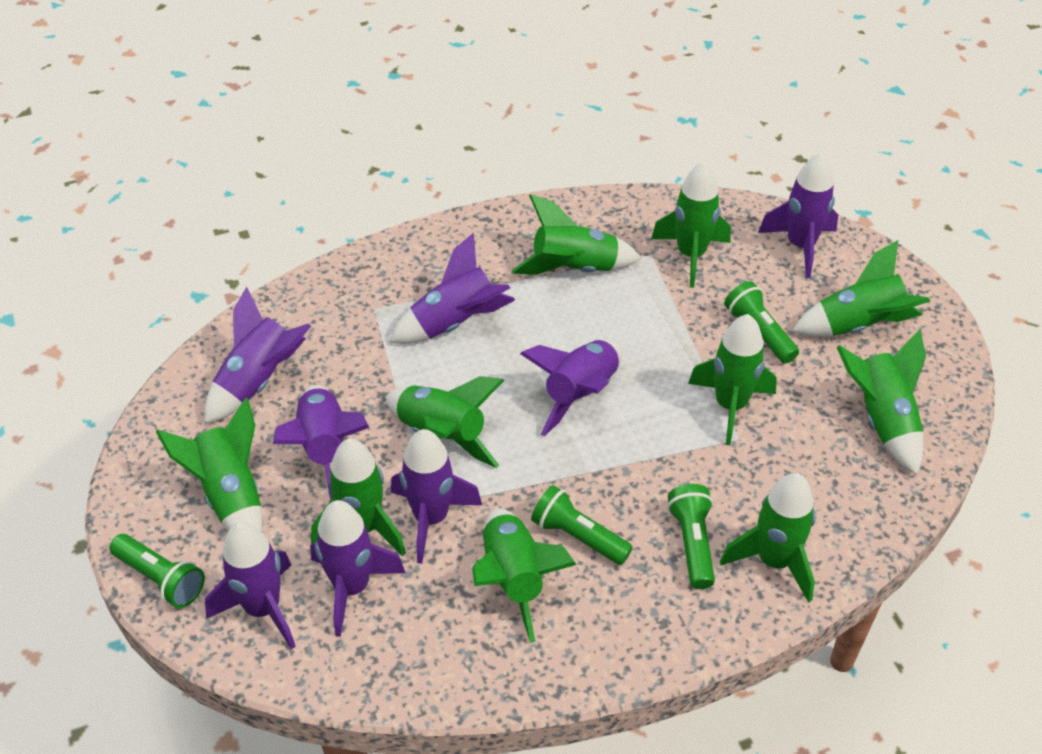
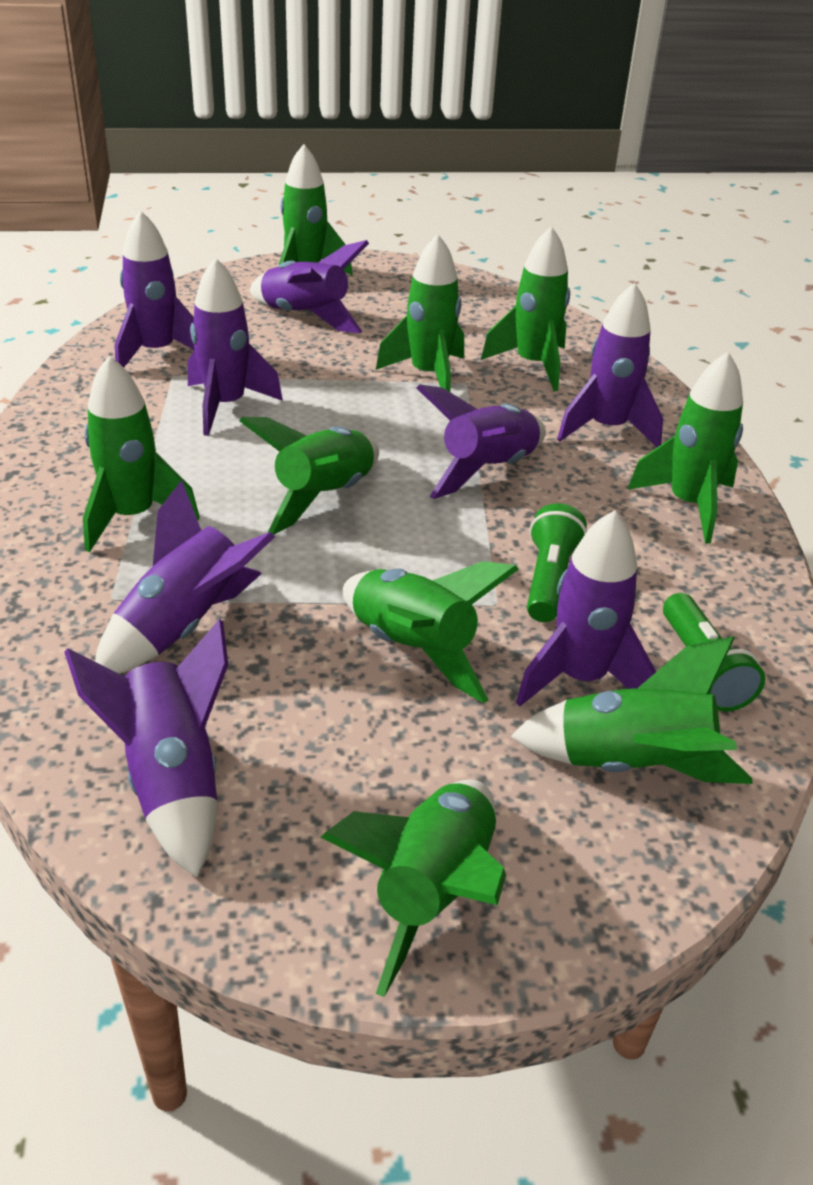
green flashlight: 4 -> 2
green rocket: 10 -> 9

